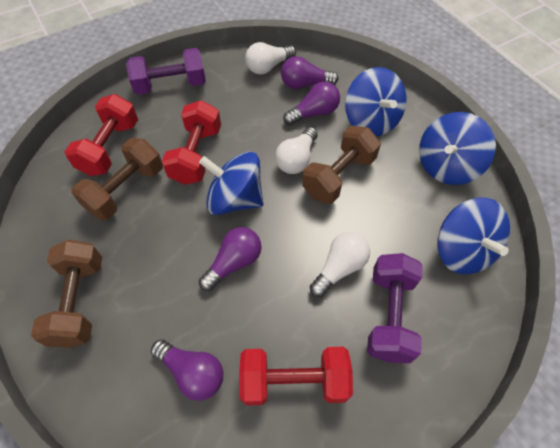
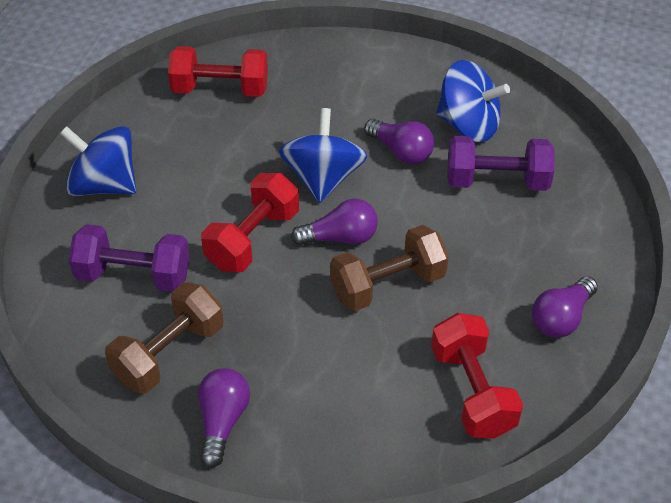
blue spinning top: 4 -> 3
brown dumbbell: 3 -> 2
white light bulb: 3 -> 0

